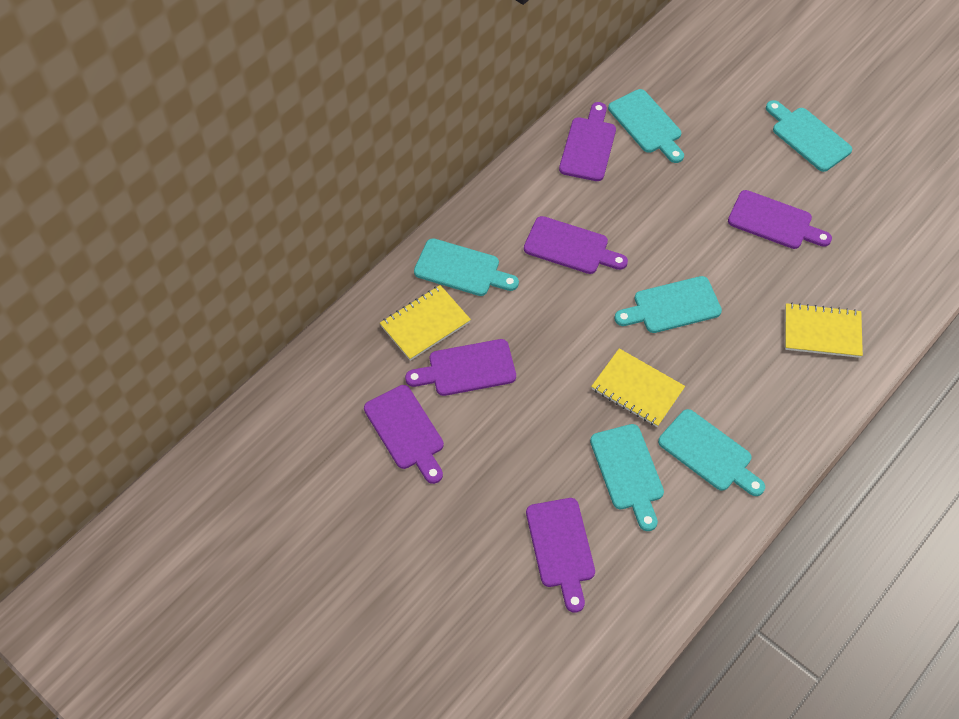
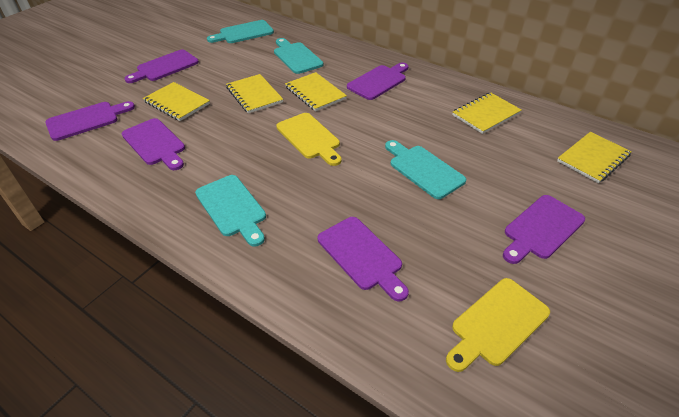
turquoise cutting board: 6 -> 4
yellow cutting board: 0 -> 2
yellow notebook: 3 -> 5

